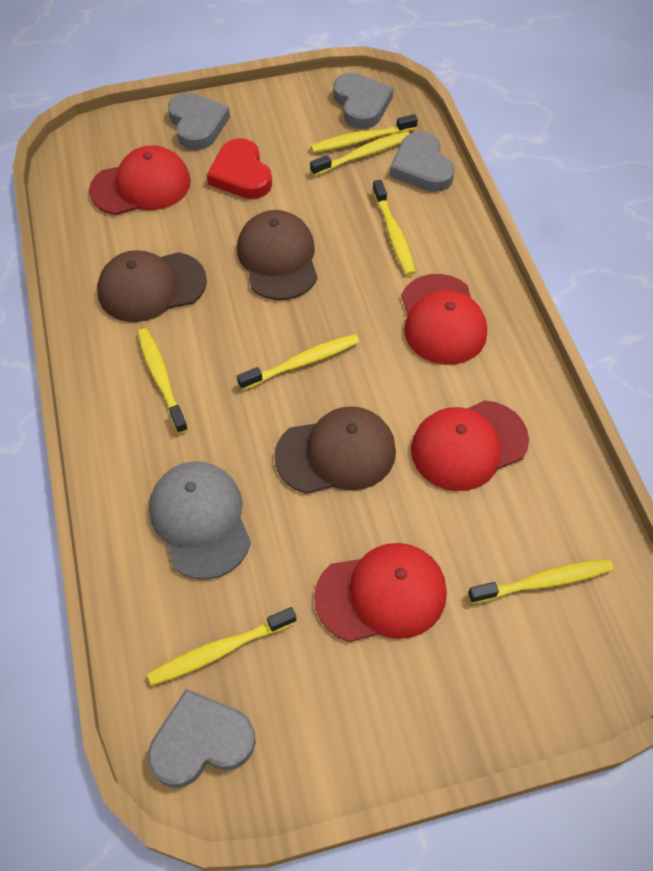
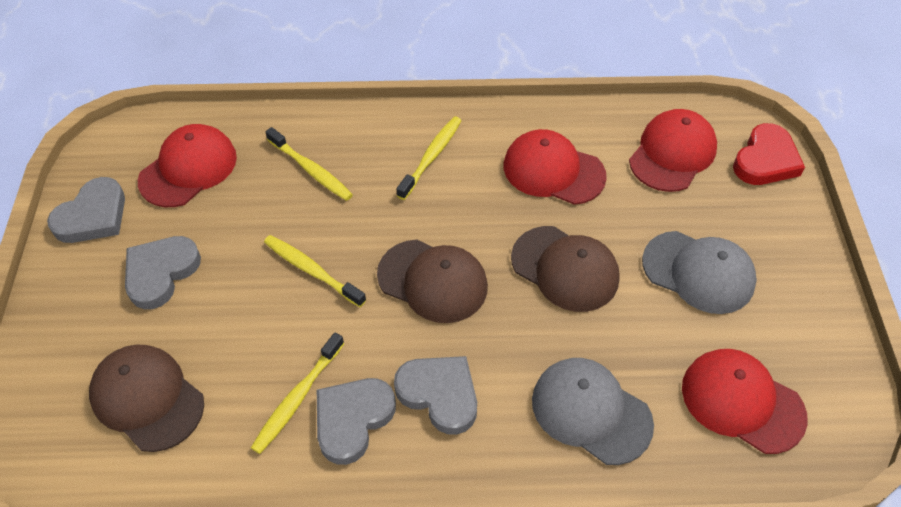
grey cap: 1 -> 2
yellow toothbrush: 7 -> 4

